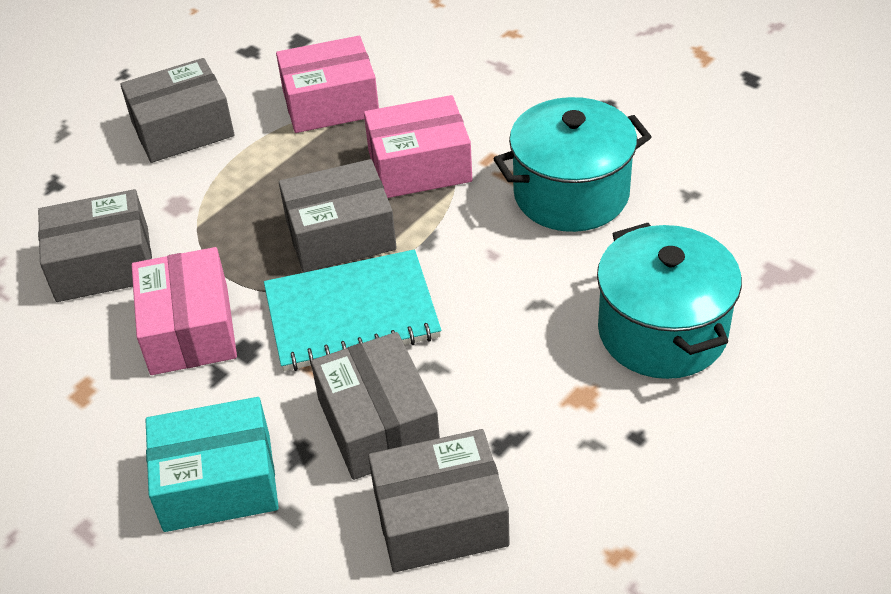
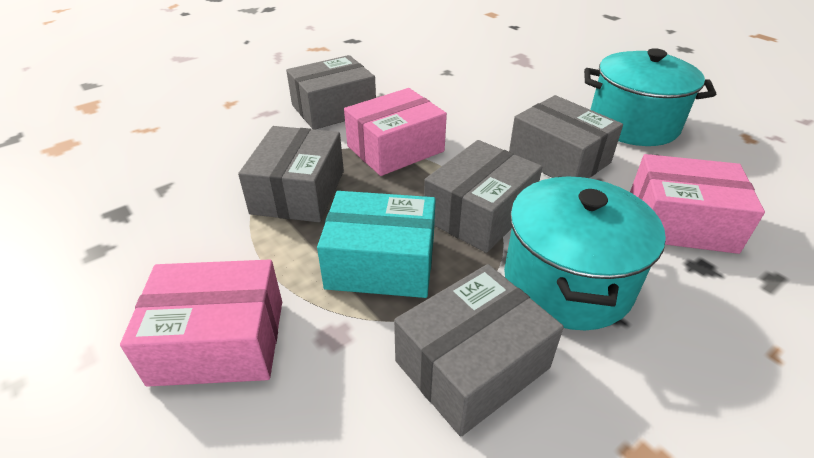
turquoise notebook: 1 -> 0

